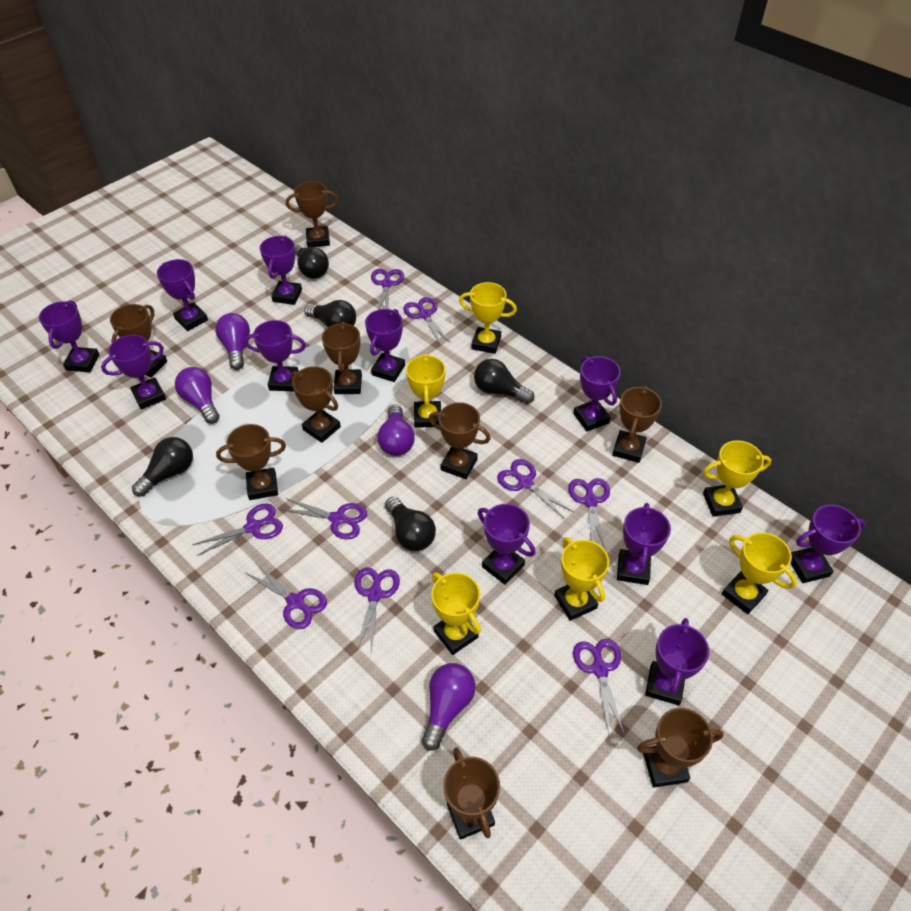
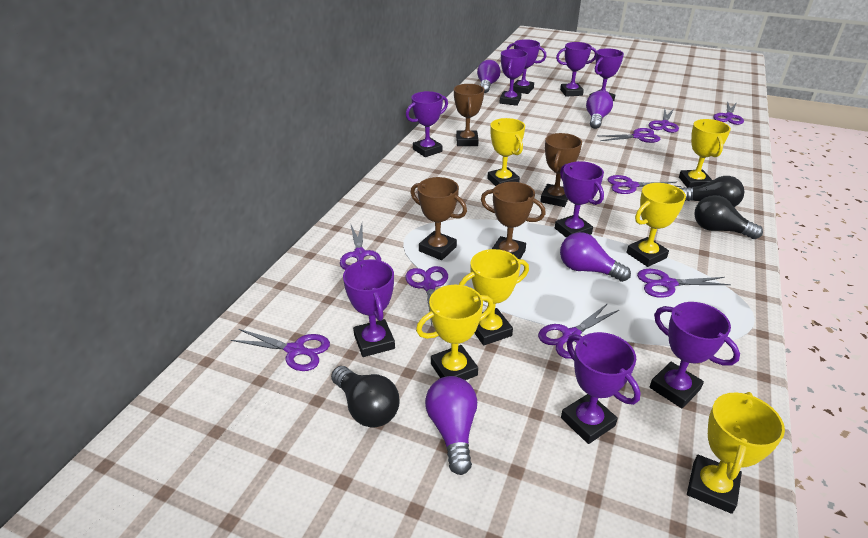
black light bulb: 5 -> 3
brown trophy: 9 -> 4
purple trophy: 11 -> 9

